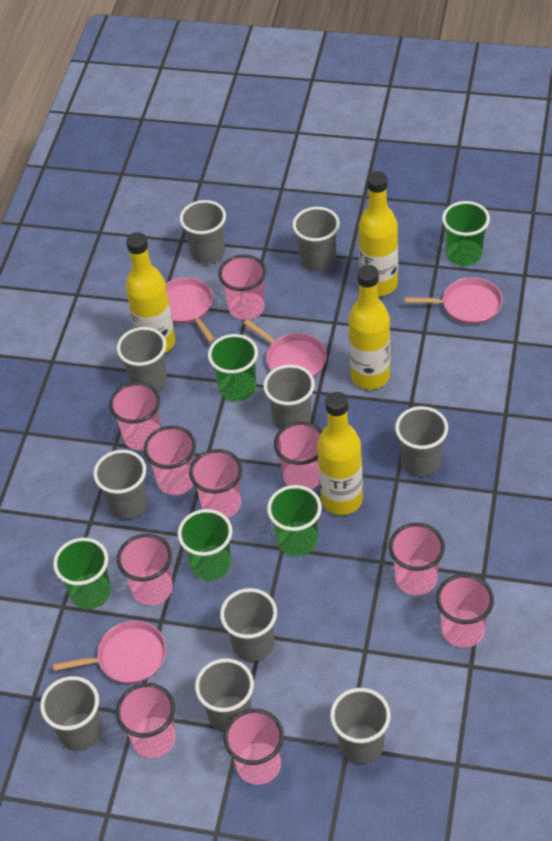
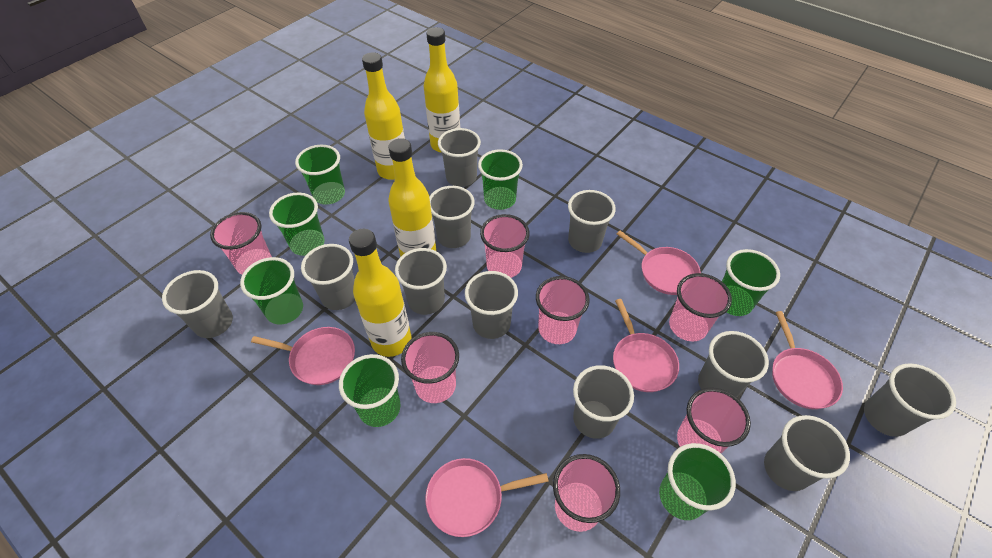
green cup: 5 -> 7
grey cup: 10 -> 11
pink cup: 10 -> 7
pink pan: 4 -> 5

